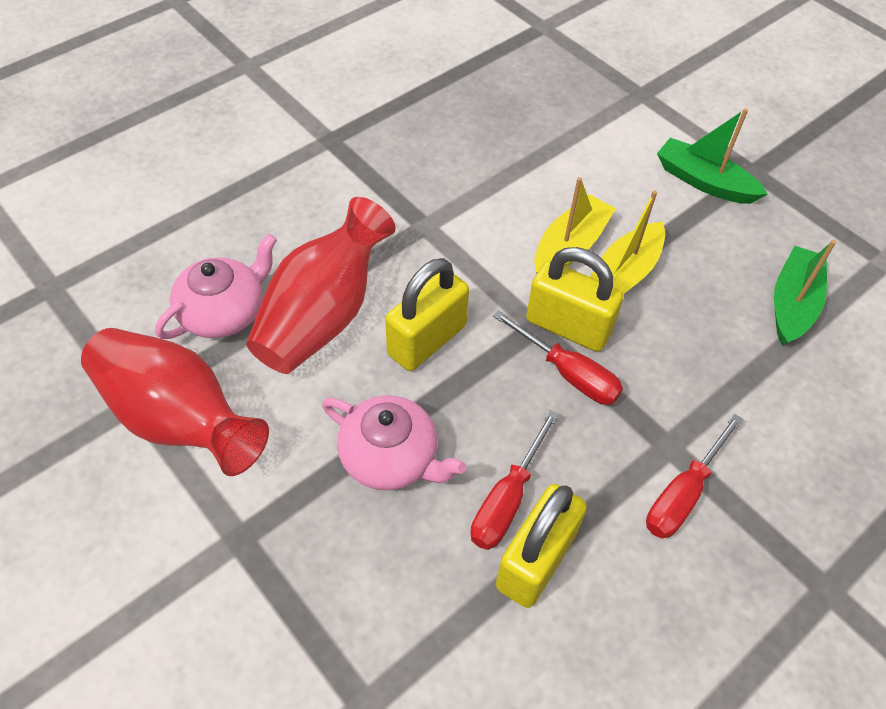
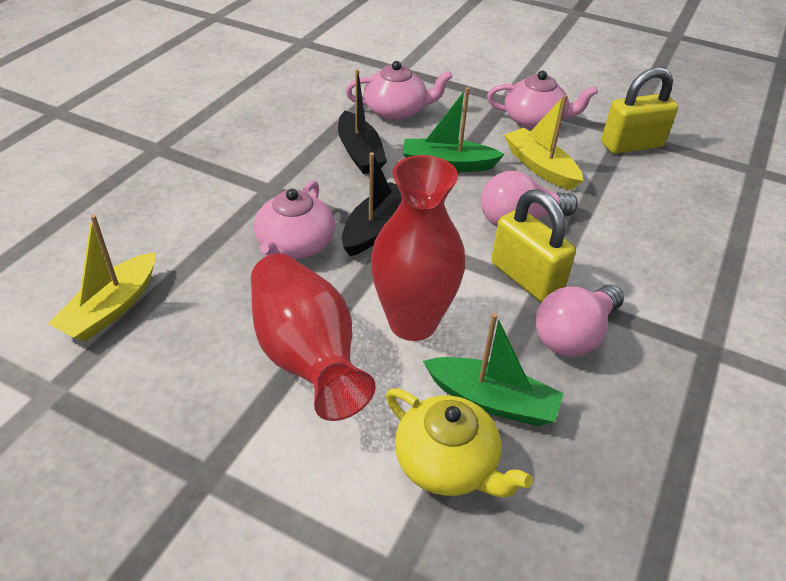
black boat: 0 -> 2
pink light bulb: 0 -> 2
pink teapot: 2 -> 3
red screwdriver: 3 -> 0
yellow padlock: 3 -> 2
yellow teapot: 0 -> 1

